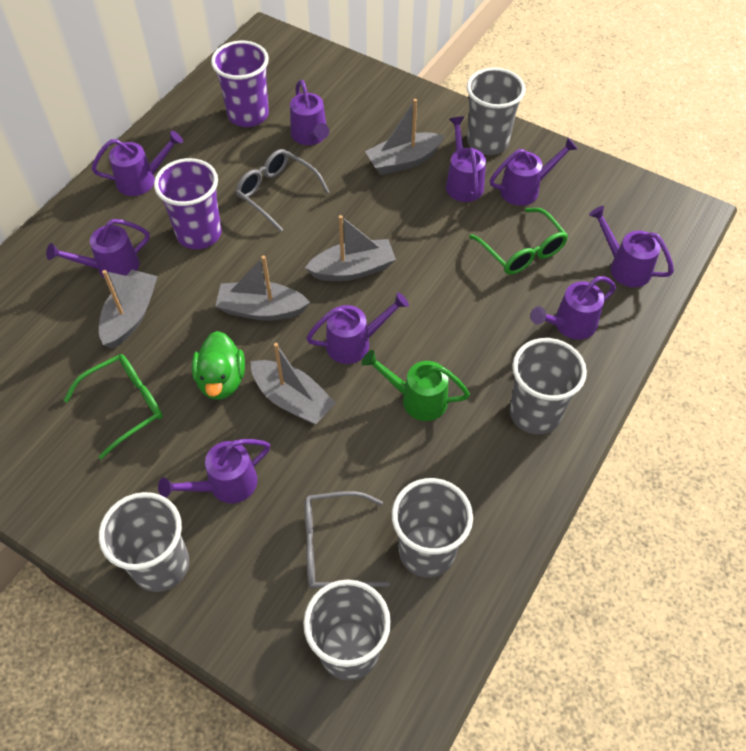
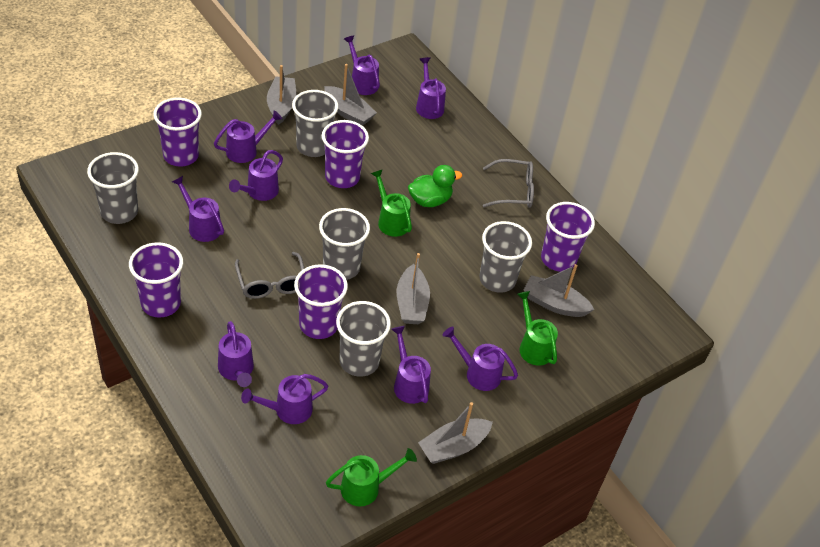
green glasses: 2 -> 0
green watering can: 1 -> 3
purple cup: 2 -> 5

